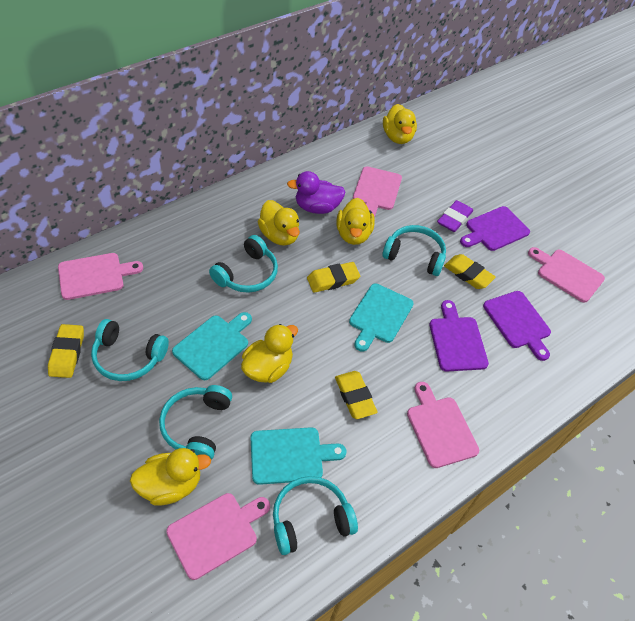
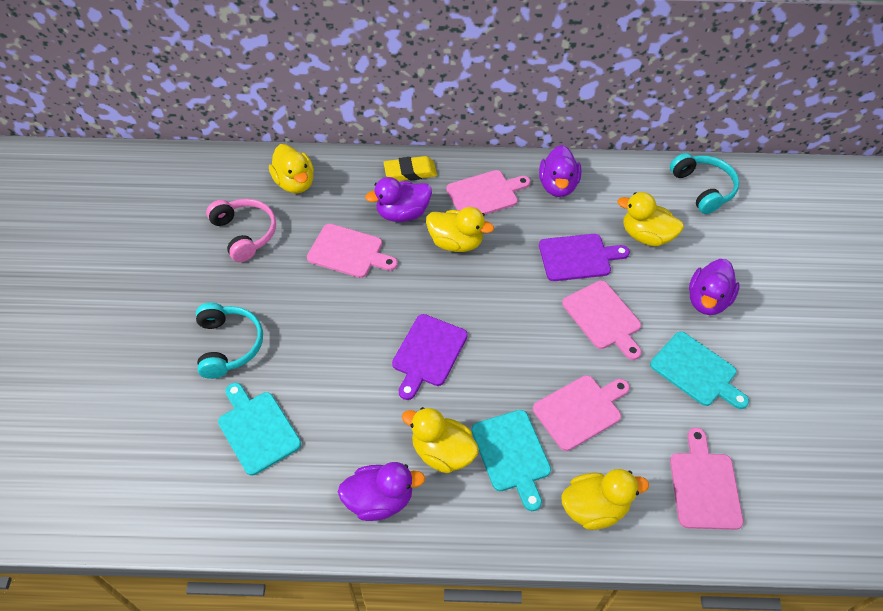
pink headphones: 0 -> 1
purple cutting board: 3 -> 2
purple duck: 1 -> 4
purple eraser: 1 -> 0
turquoise headphones: 5 -> 2
yellow eraser: 4 -> 1

